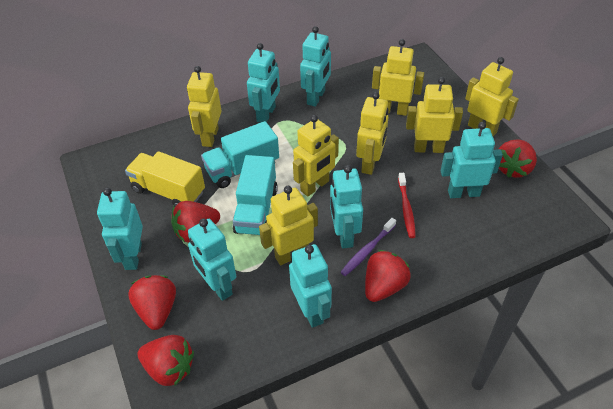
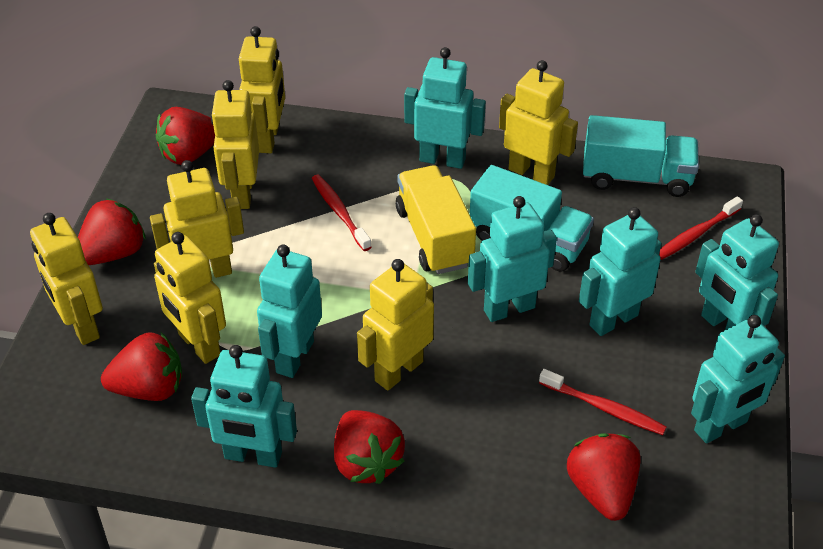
purple toothbrush: 1 -> 0
red toothbrush: 1 -> 3

